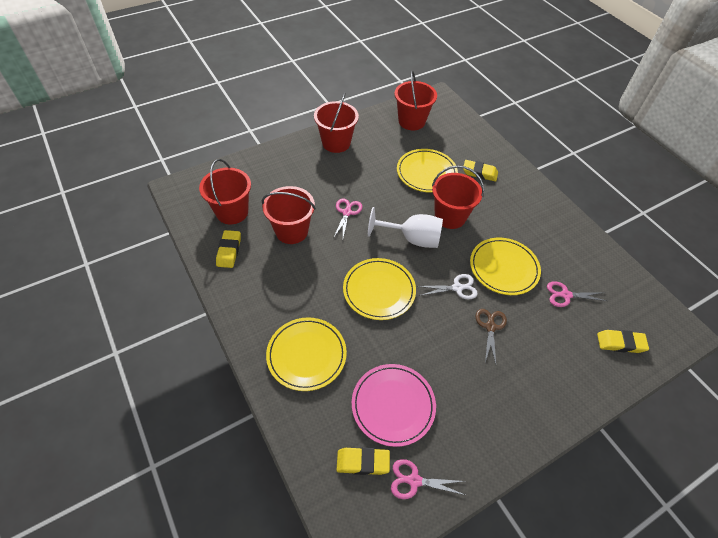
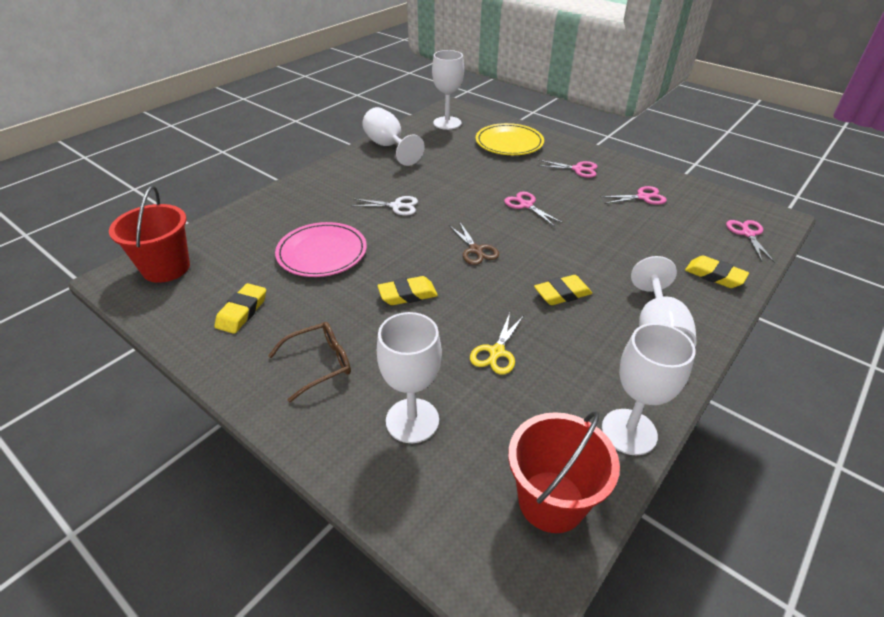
brown glasses: 0 -> 1
pink scissors: 3 -> 4
red bucket: 5 -> 2
white goblet: 1 -> 5
yellow plate: 4 -> 1
yellow scissors: 0 -> 1

